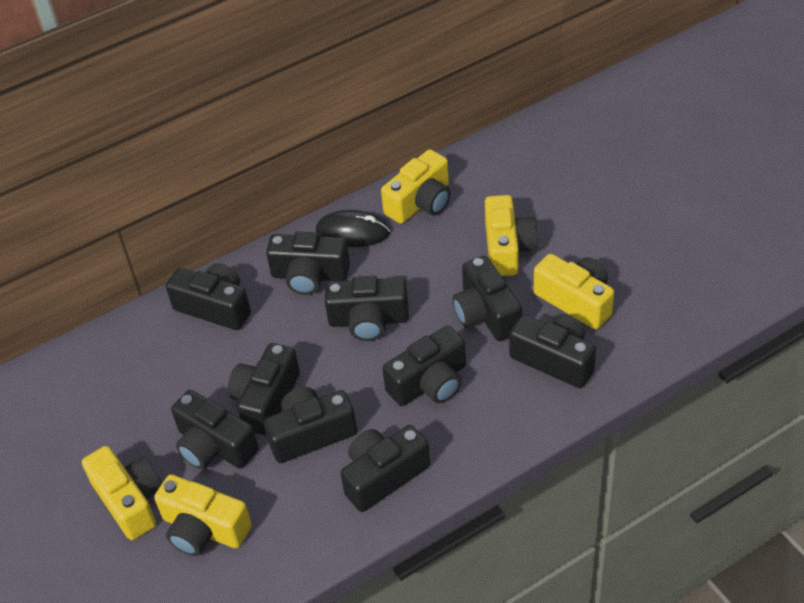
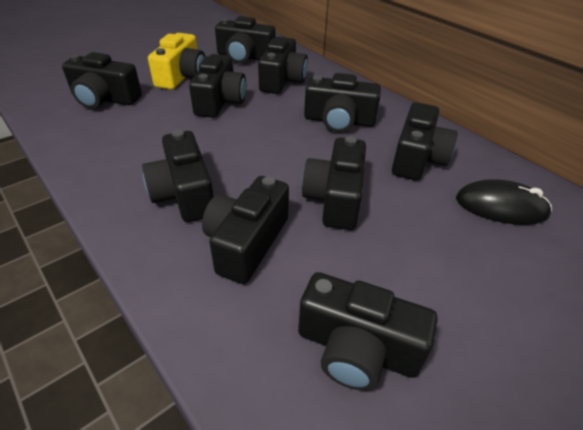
yellow camera: 5 -> 1

